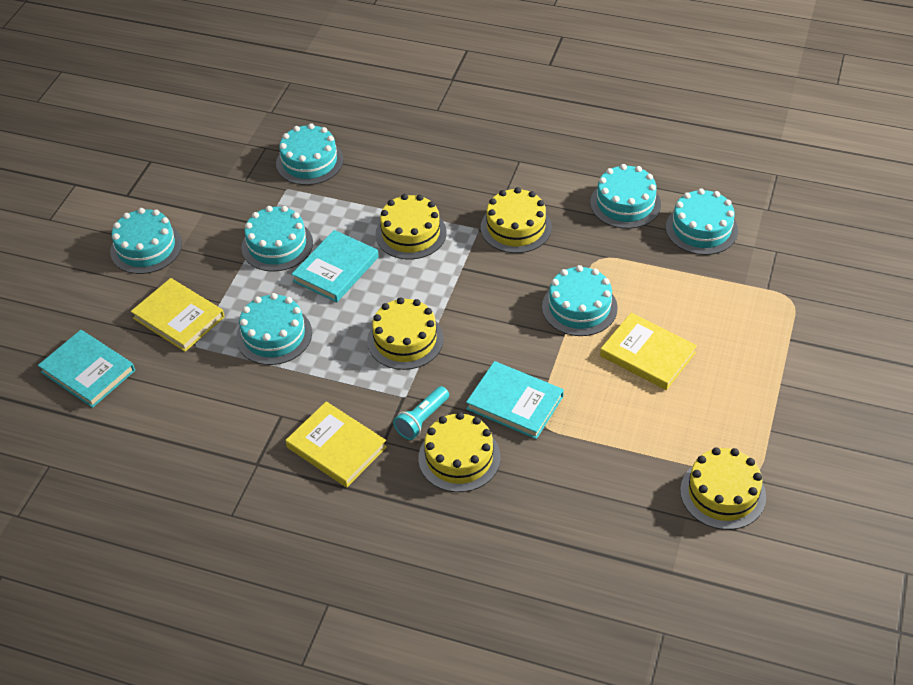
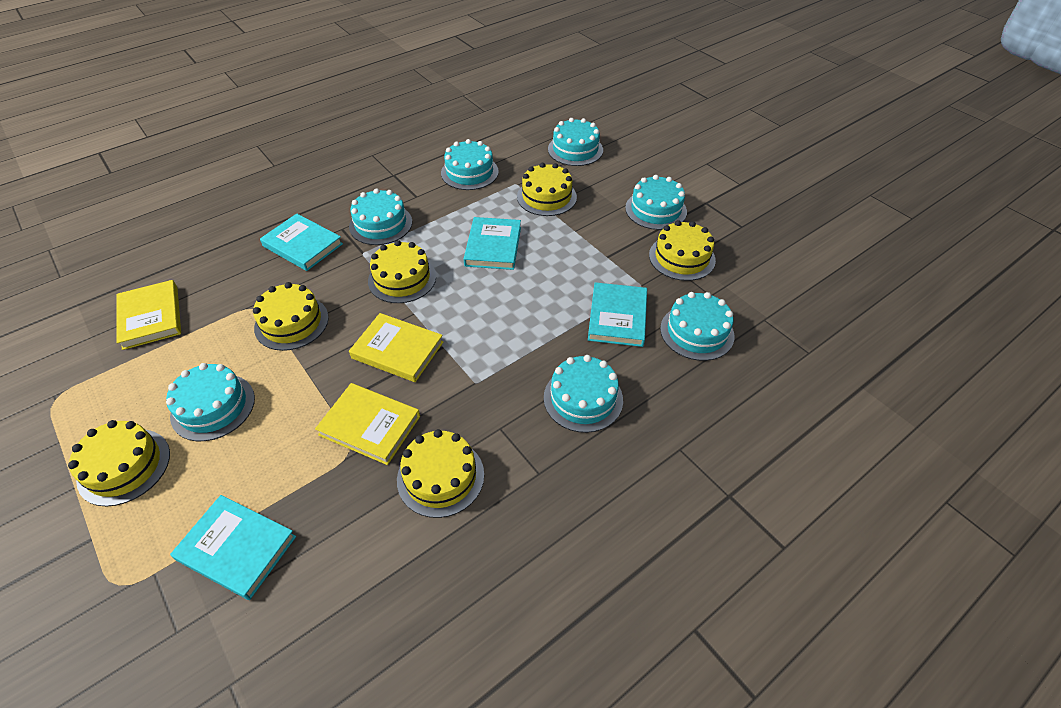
turquoise book: 3 -> 4
turquoise flashlight: 1 -> 0
yellow cake: 5 -> 6

